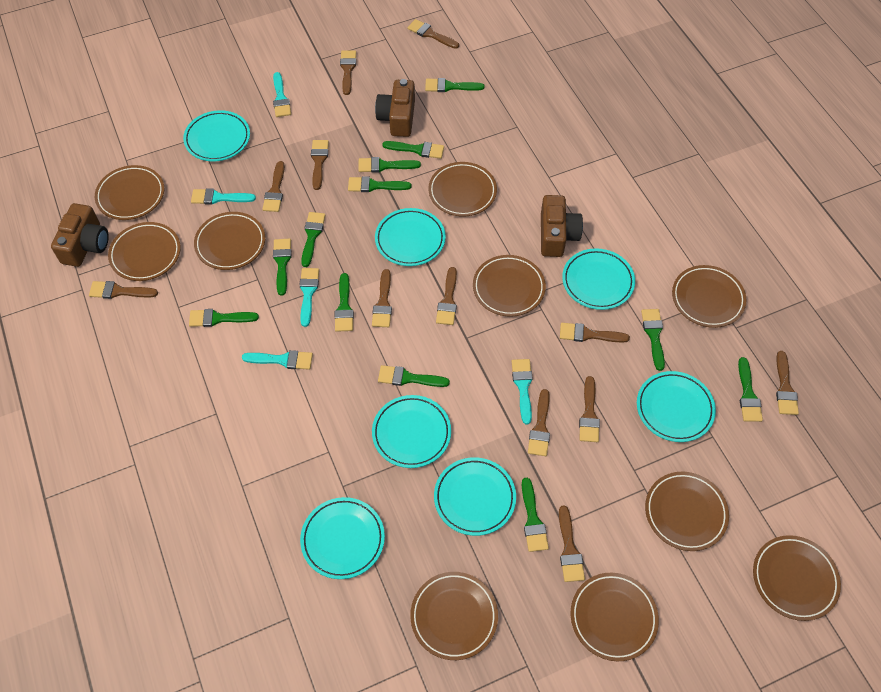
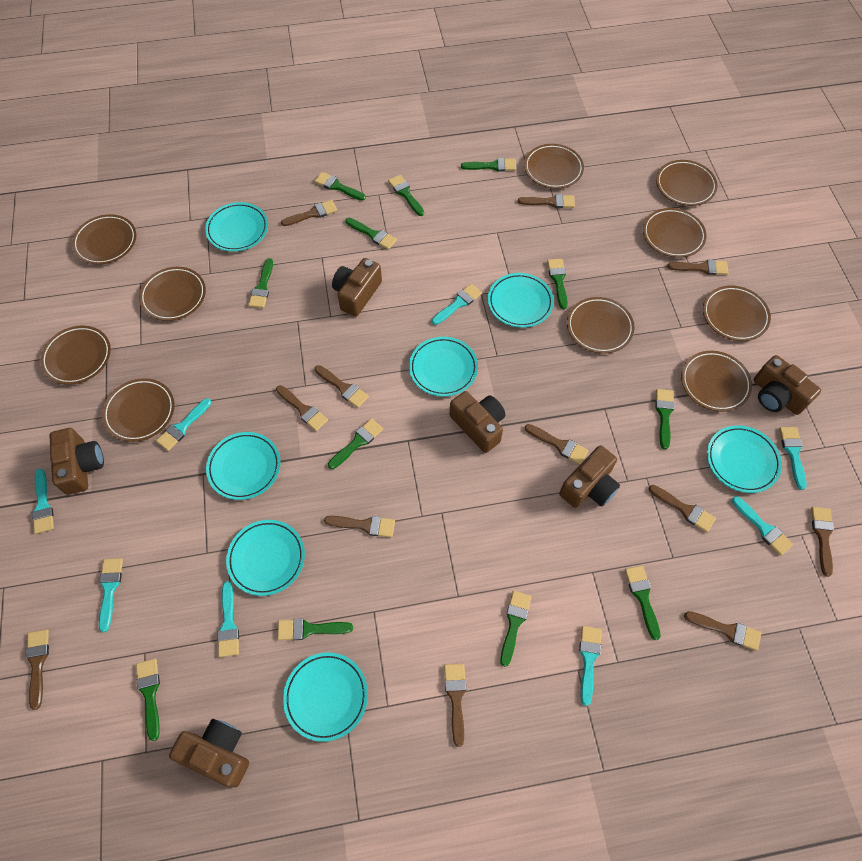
brown camera: 3 -> 6
turquoise brush: 5 -> 8

